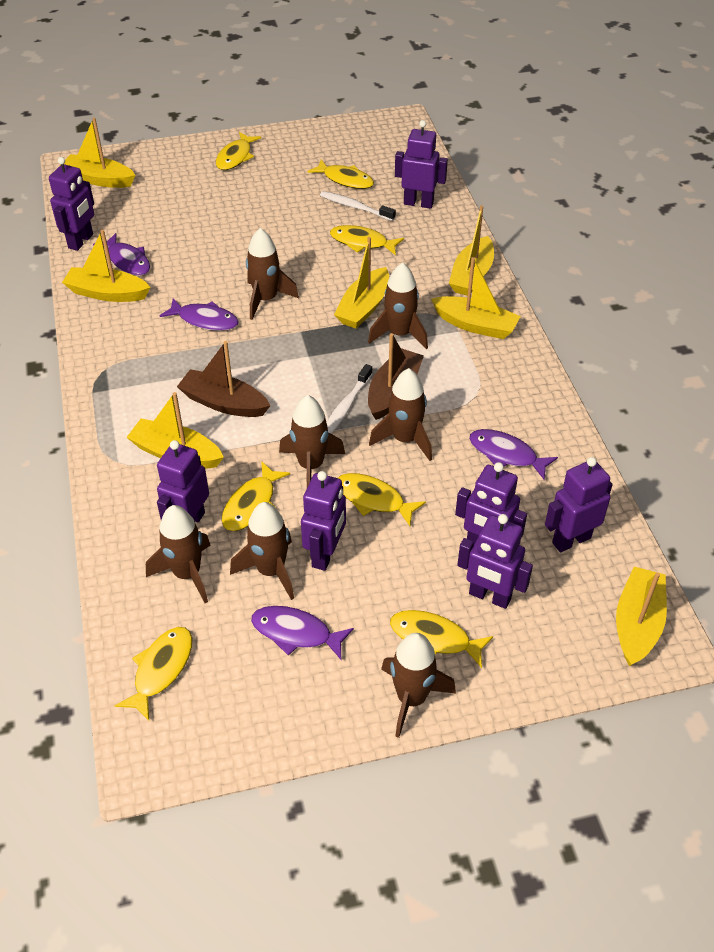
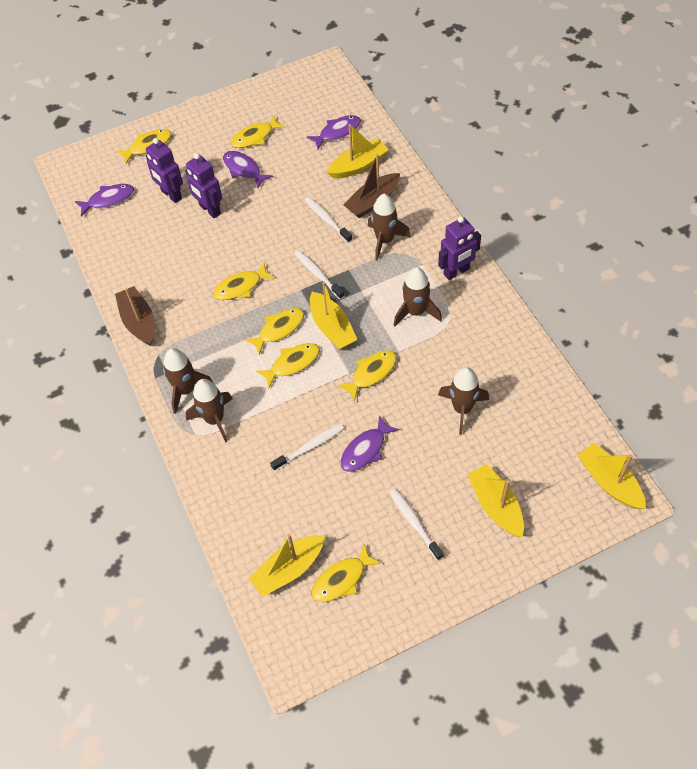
brown rocket: 7 -> 5
purple robot: 7 -> 3
white toothbrush: 2 -> 4
yellow boat: 7 -> 5

